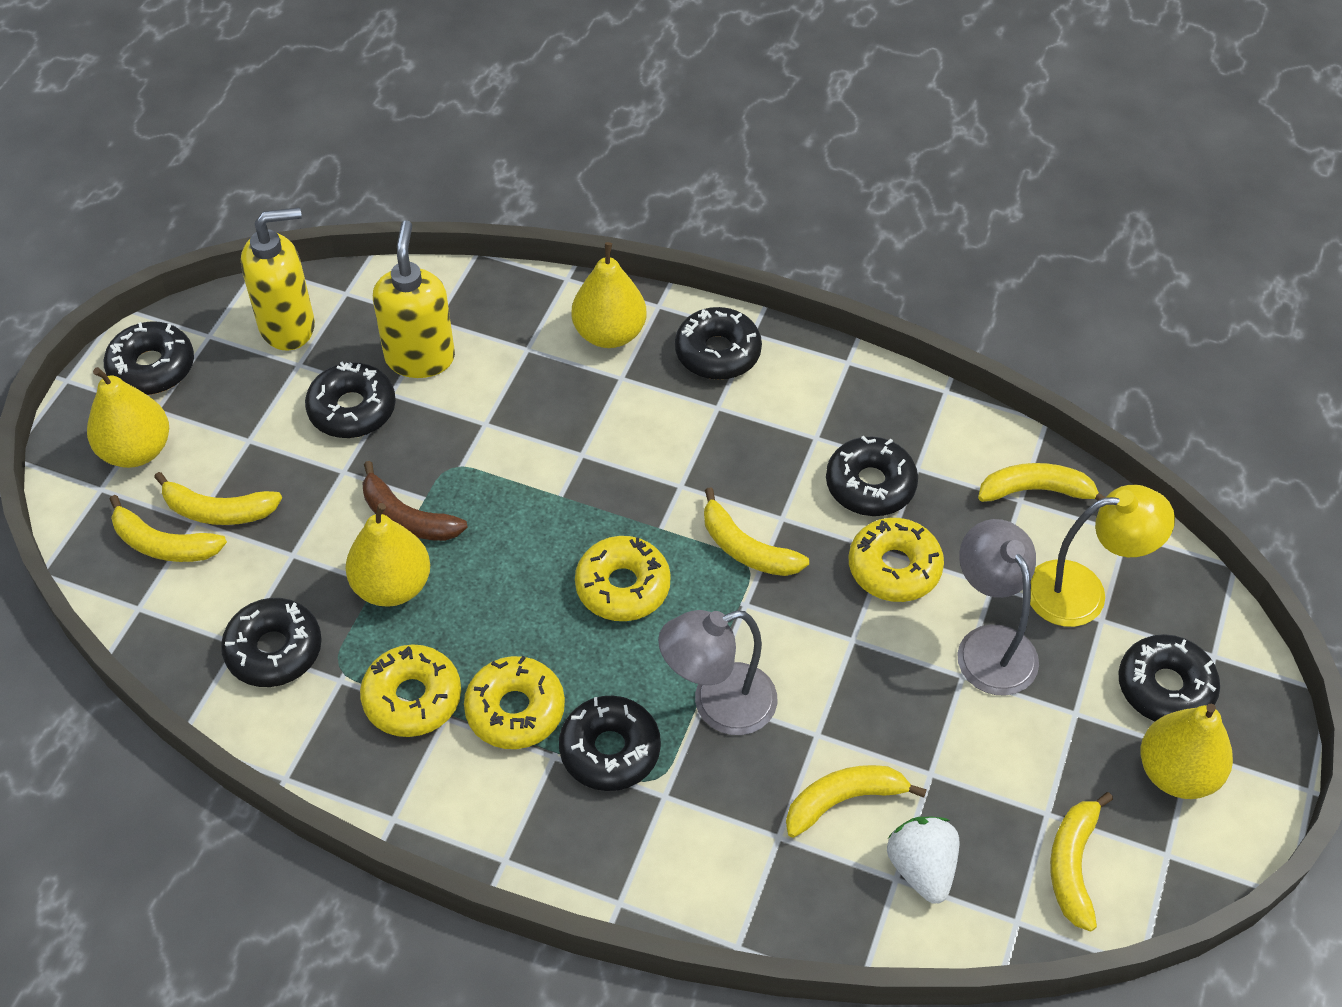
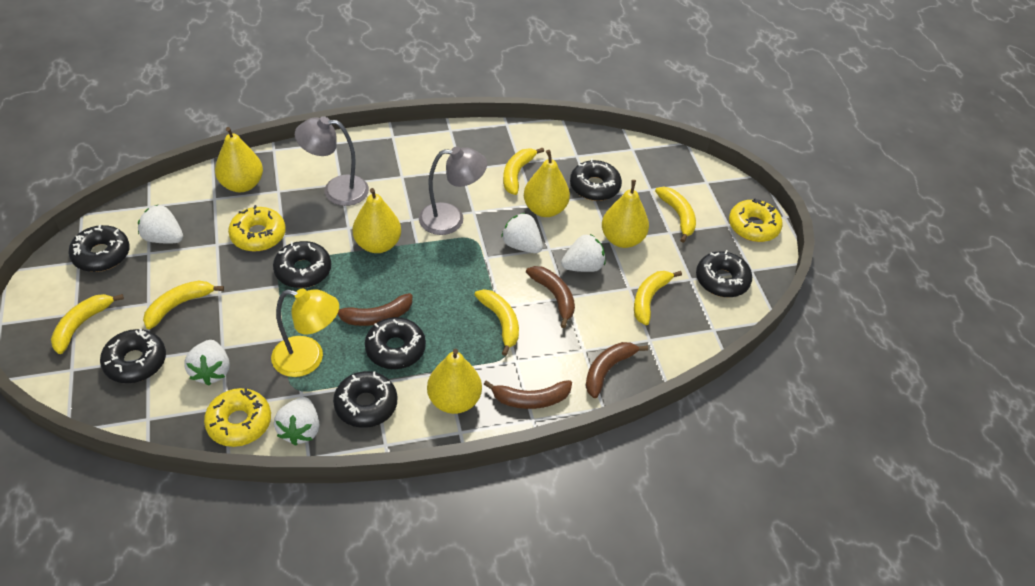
brown banana: 1 -> 4
white strawberry: 1 -> 5
yellow donut: 4 -> 3
yellow pear: 4 -> 5
yellow soap dispenser: 2 -> 0

